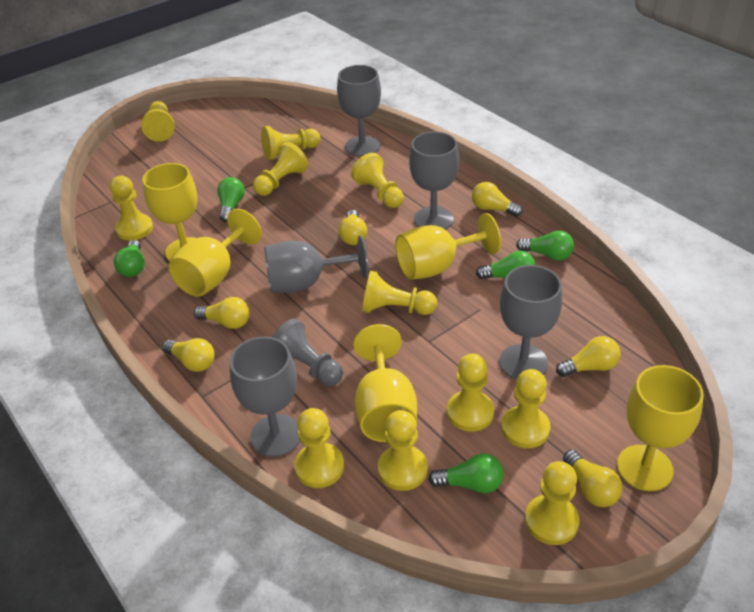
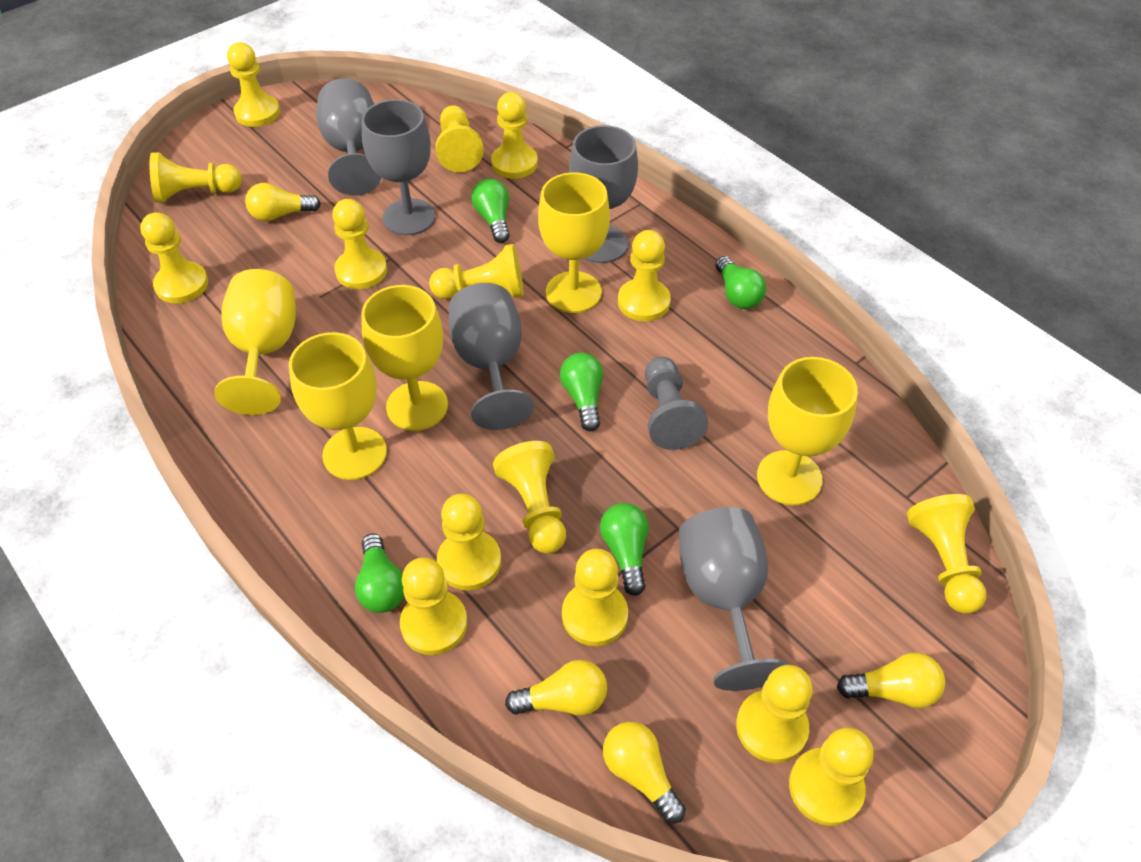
yellow light bulb: 6 -> 4
yellow pawn: 11 -> 15

